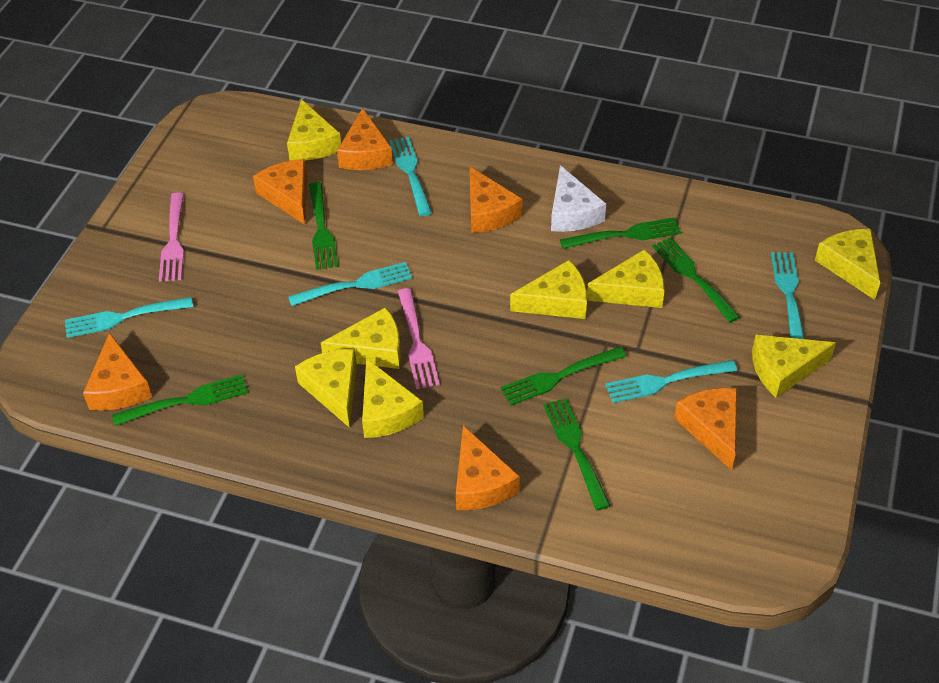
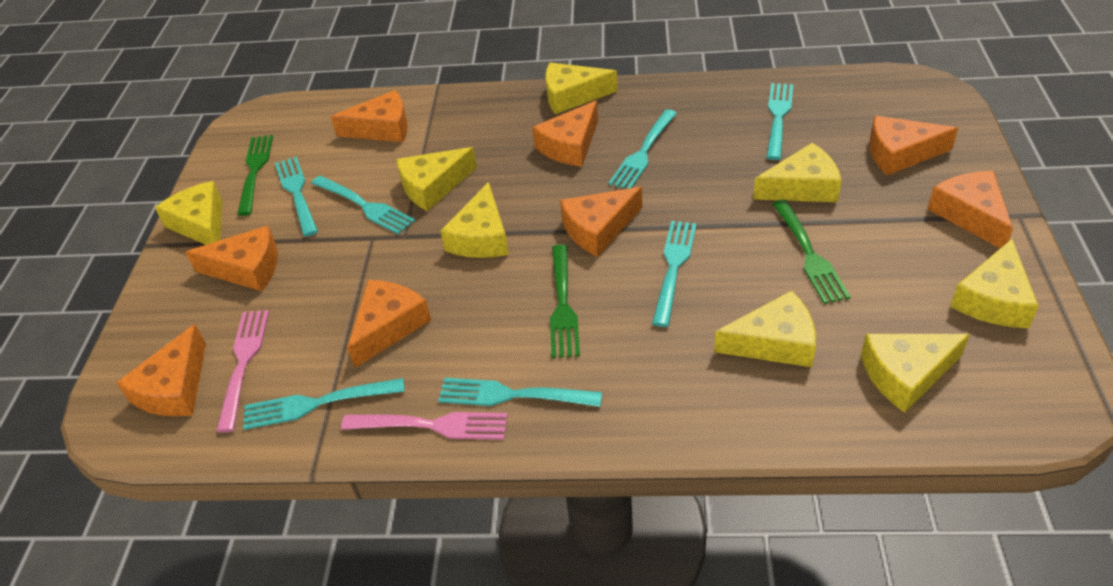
green fork: 6 -> 3
orange cheese: 6 -> 8
turquoise fork: 5 -> 7
white cheese: 1 -> 0

